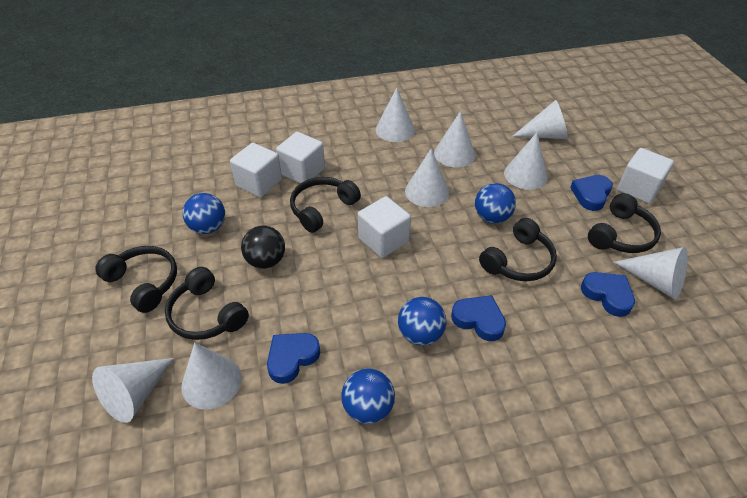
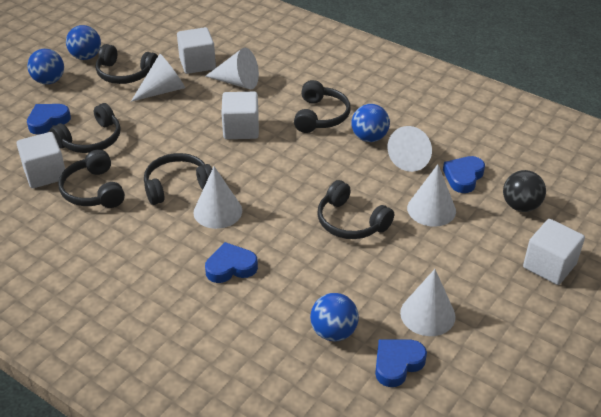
black headphones: 5 -> 6
white cone: 8 -> 6

